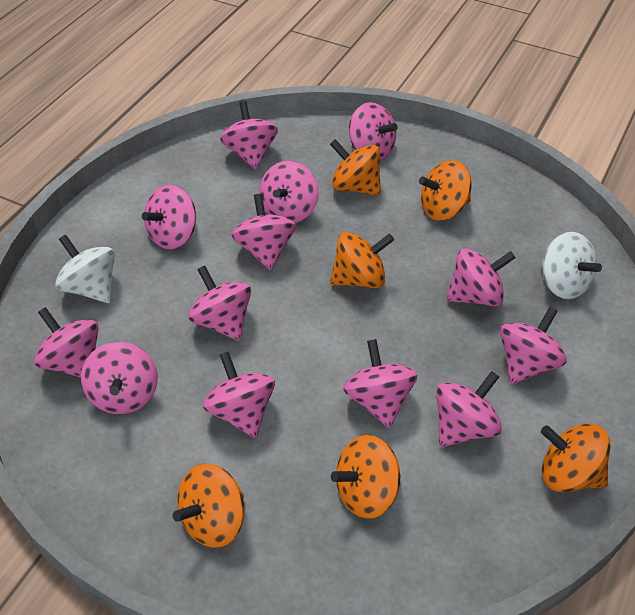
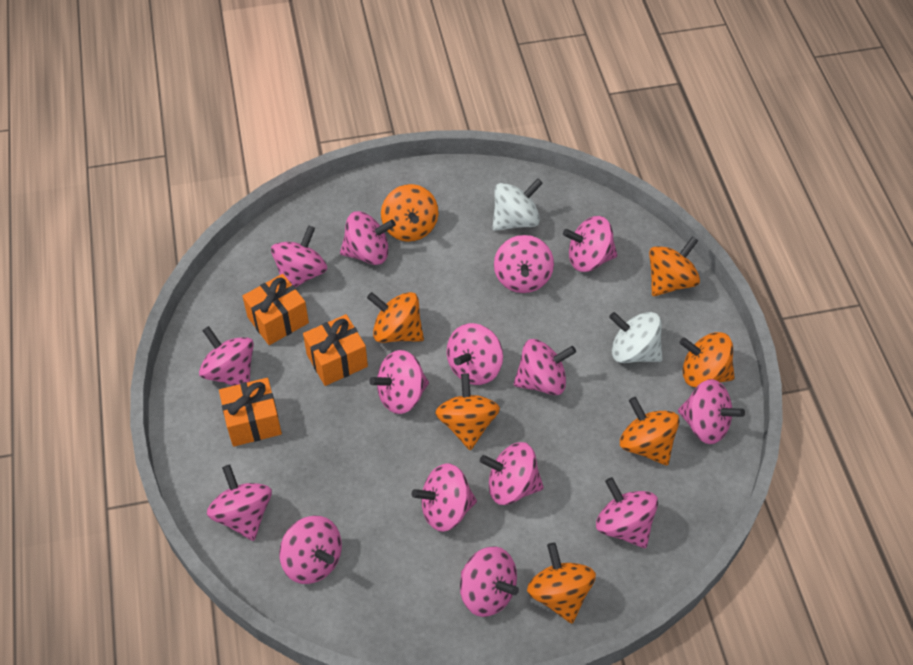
orange gift: 0 -> 3
orange spinning top: 6 -> 7
pink spinning top: 13 -> 15

